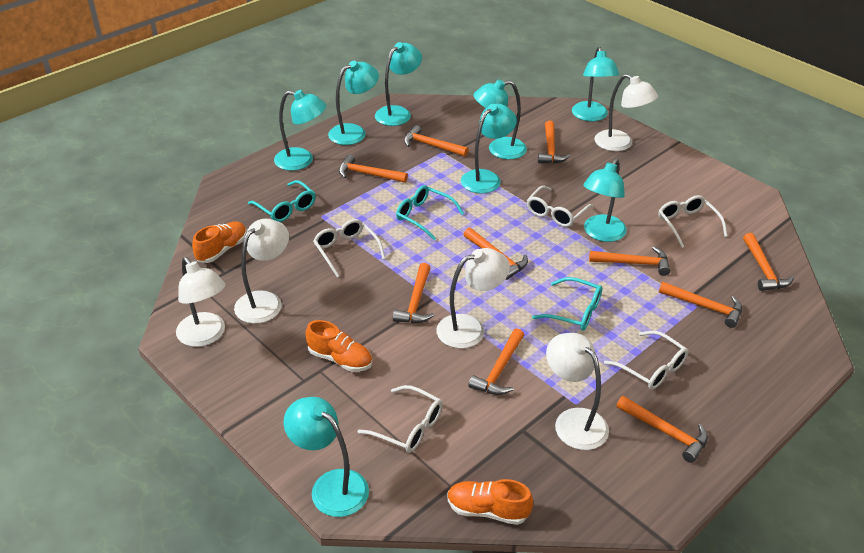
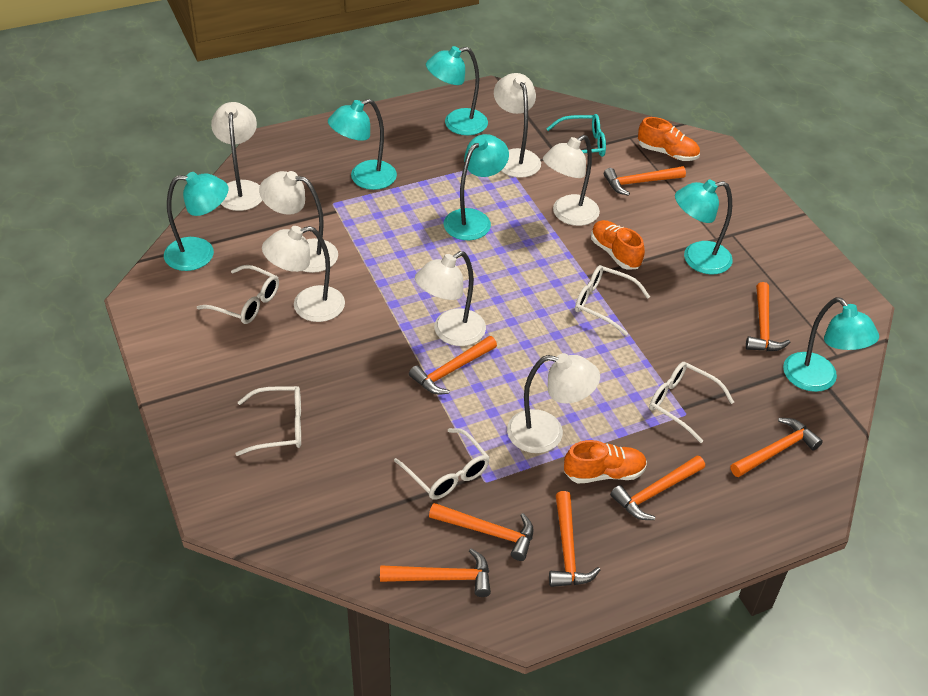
orange hammer: 10 -> 8
turquoise glasses: 3 -> 1
turquoise lamp: 8 -> 6
white lamp: 5 -> 7

